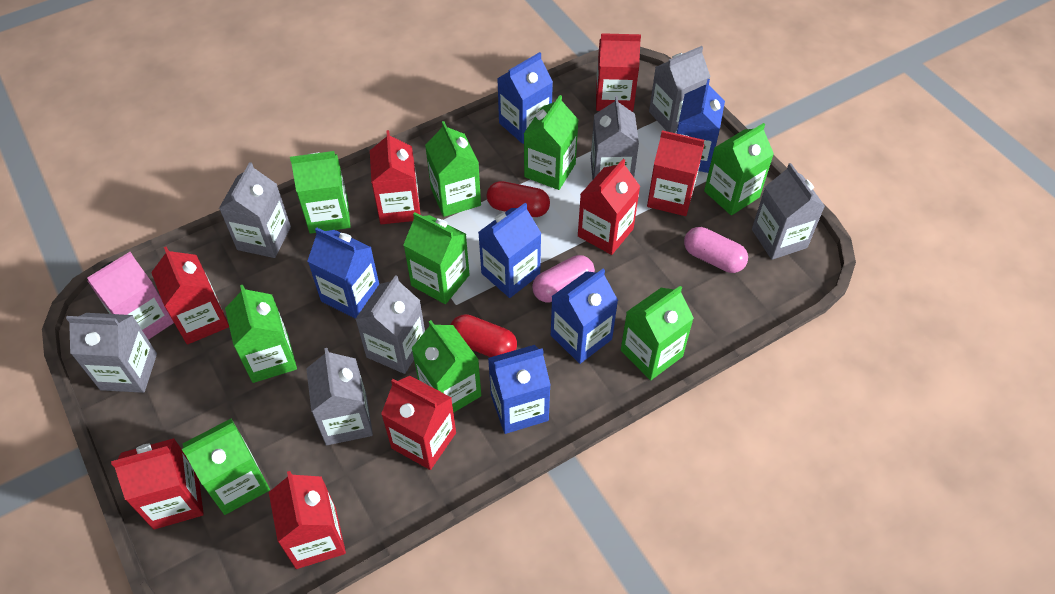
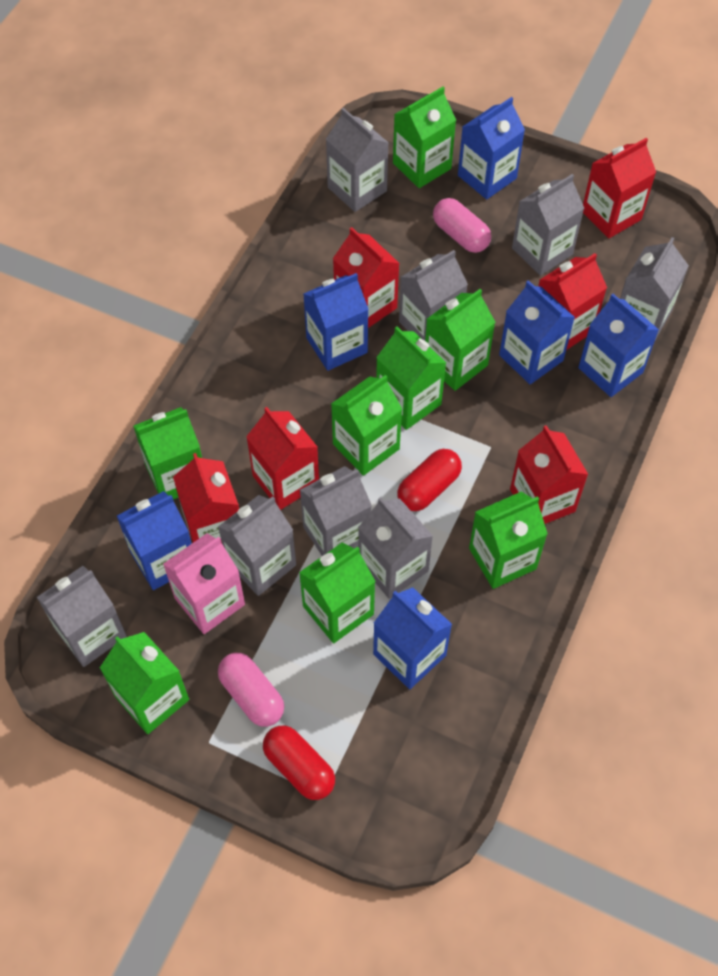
green carton: 9 -> 8
grey carton: 7 -> 8
red carton: 8 -> 6

